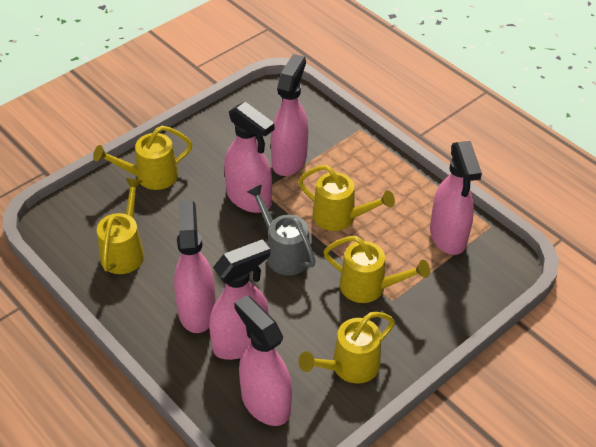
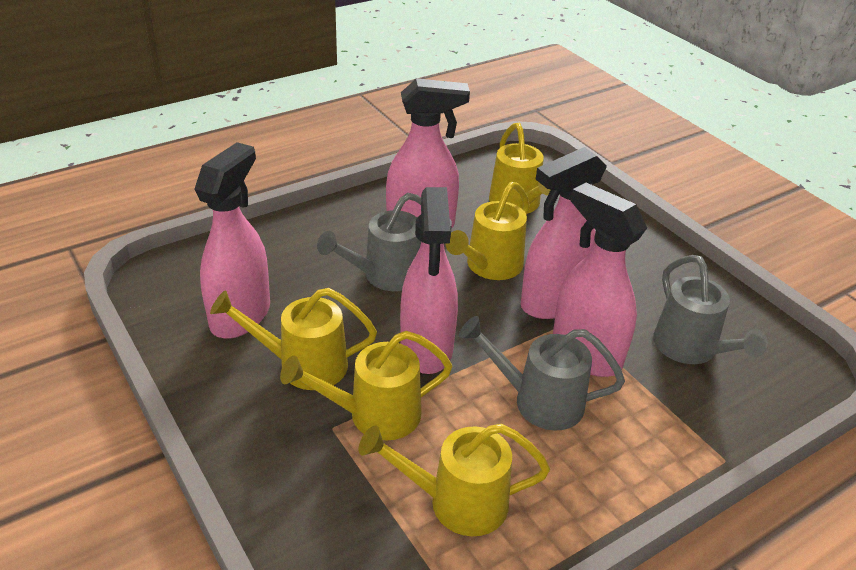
grey watering can: 1 -> 3
pink spray bottle: 6 -> 5

